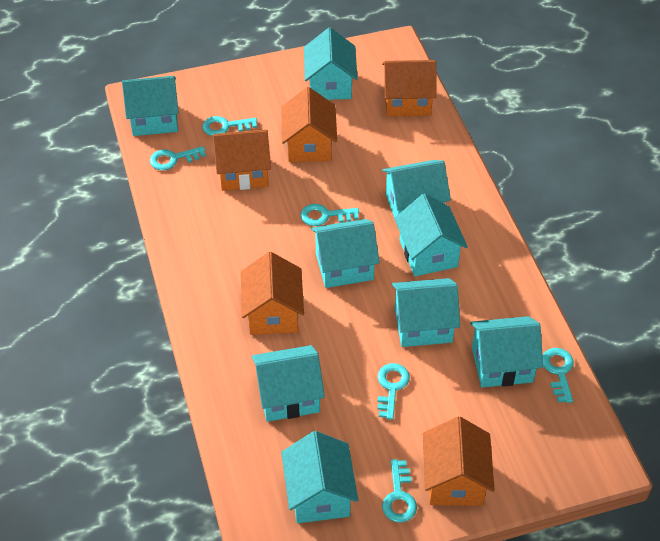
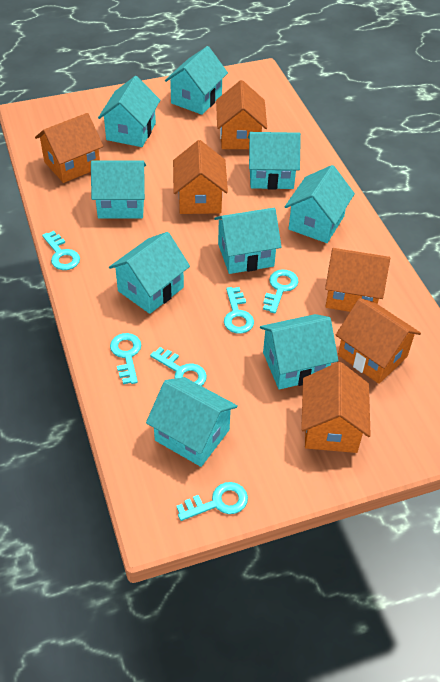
orange house: 5 -> 6

